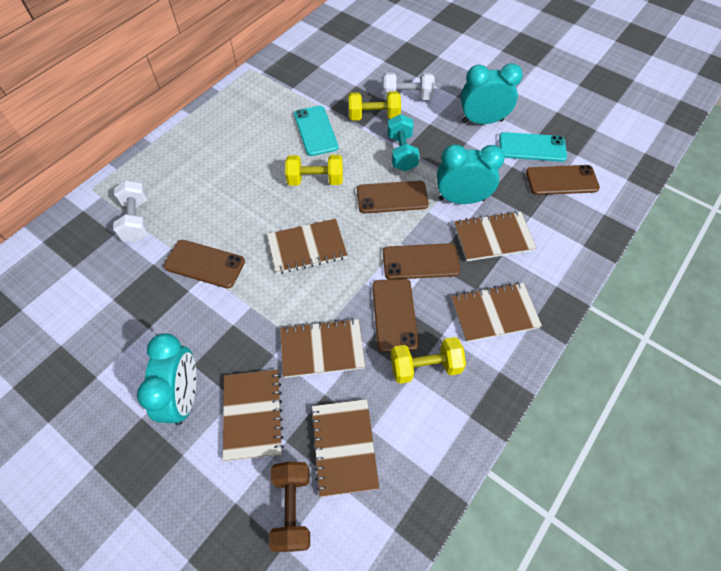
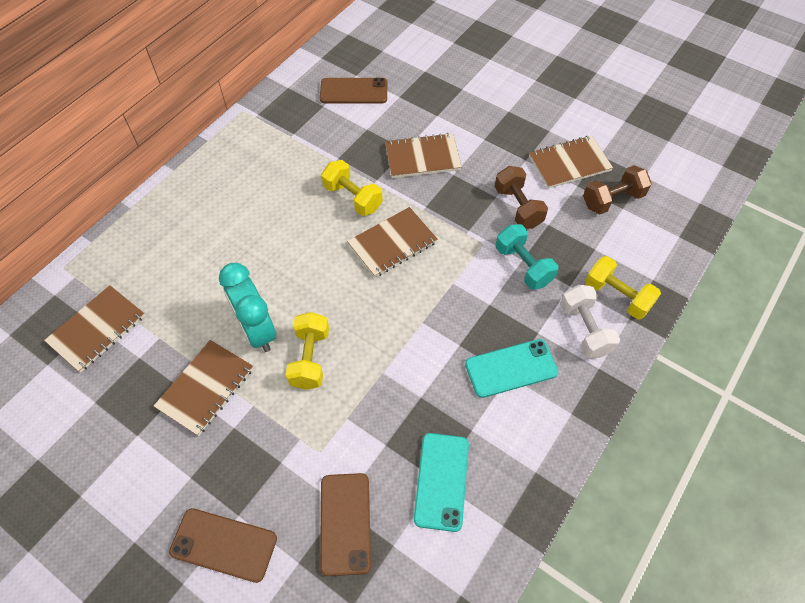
brown dumbbell: 1 -> 2
brown notebook: 6 -> 5
brown phone: 5 -> 3
turquoise clock: 3 -> 1
white dumbbell: 2 -> 1

